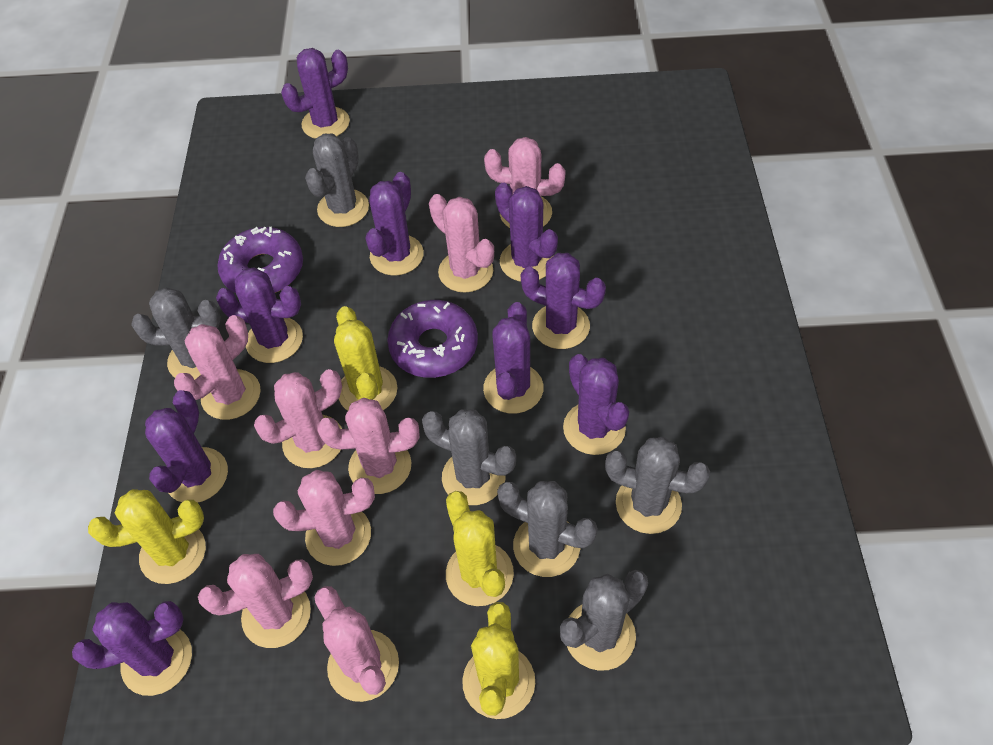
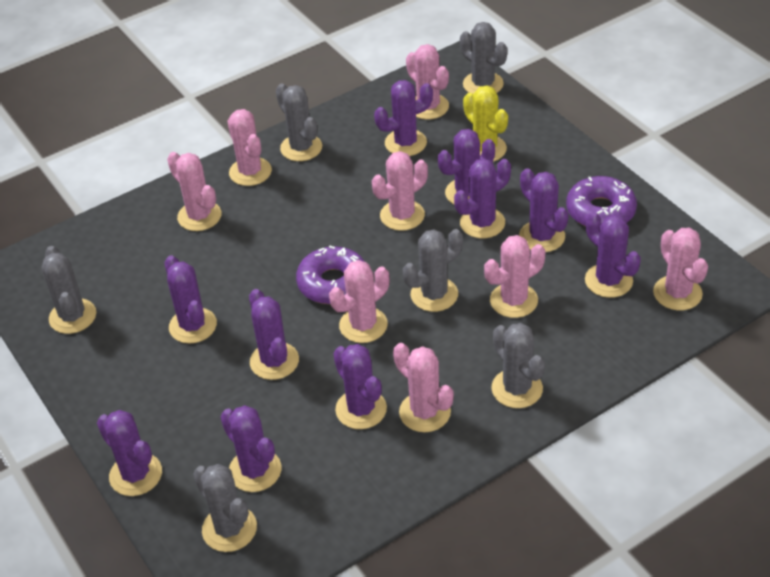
purple cactus: 9 -> 10
yellow cactus: 4 -> 1

